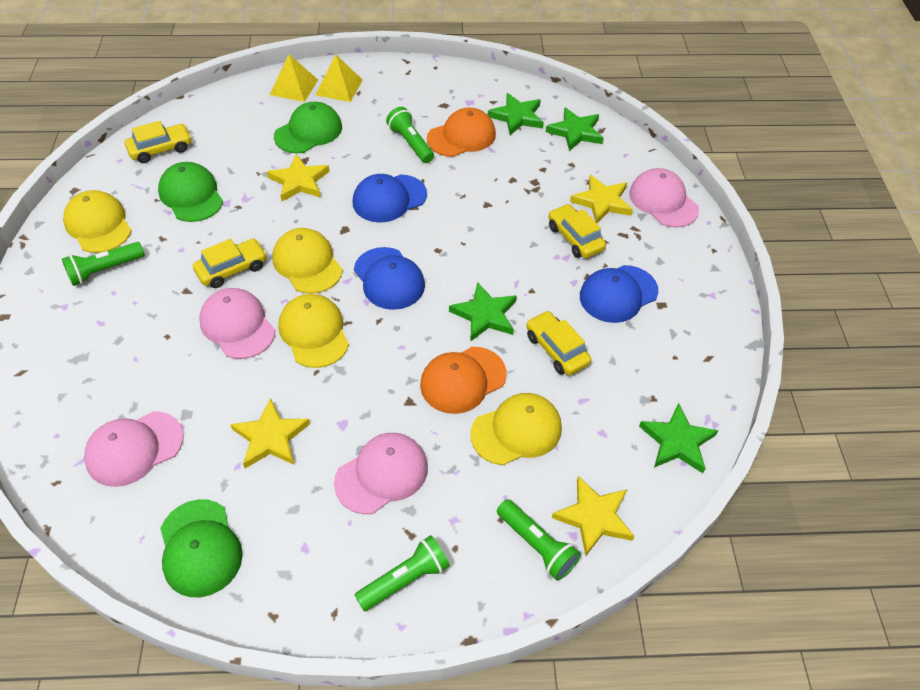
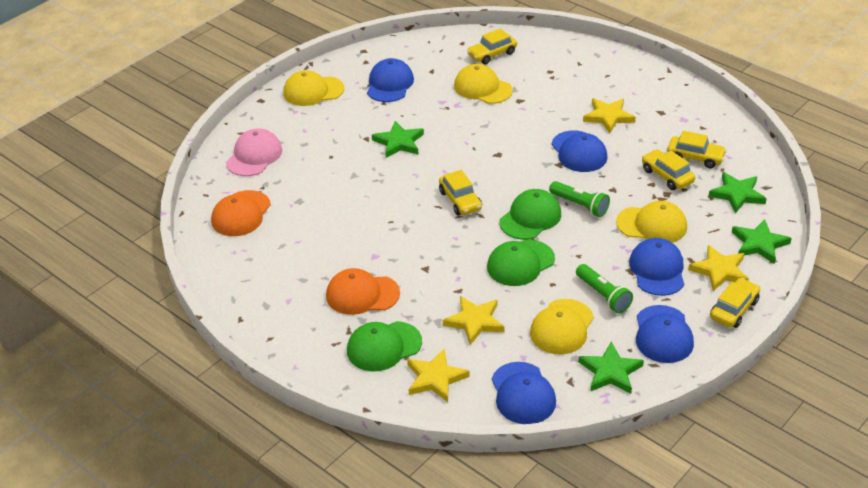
blue cap: 3 -> 5
green flashlight: 4 -> 2
pink cap: 4 -> 1
yellow car: 4 -> 5
yellow pyramid: 2 -> 0

